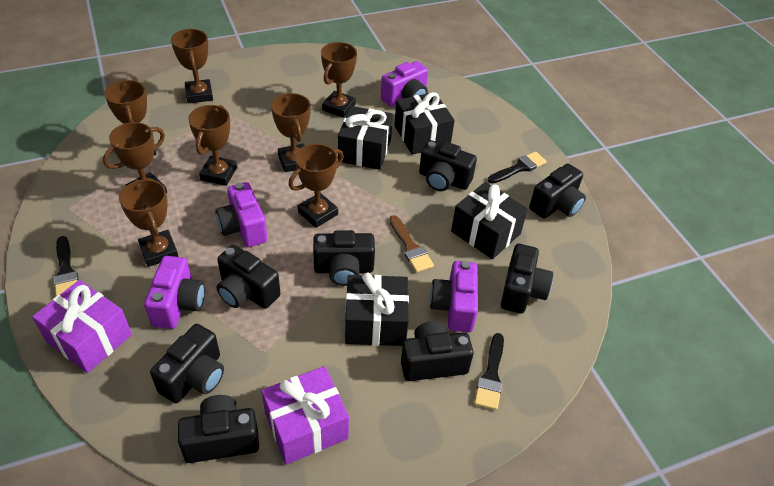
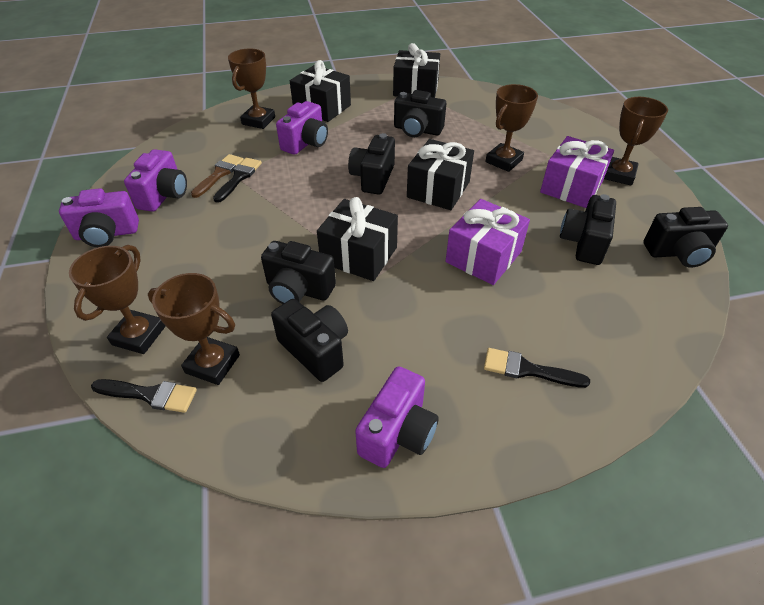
black camera: 8 -> 6
brown trophy: 8 -> 5

